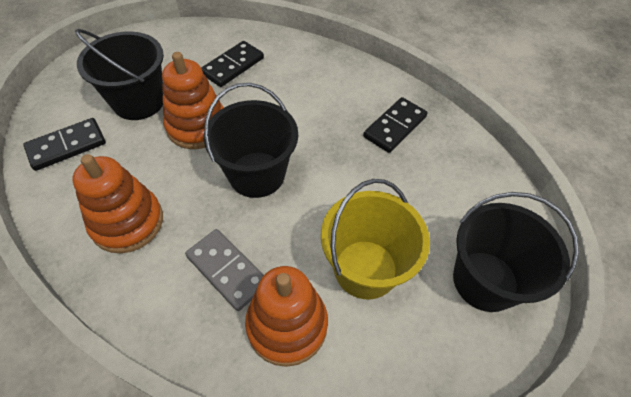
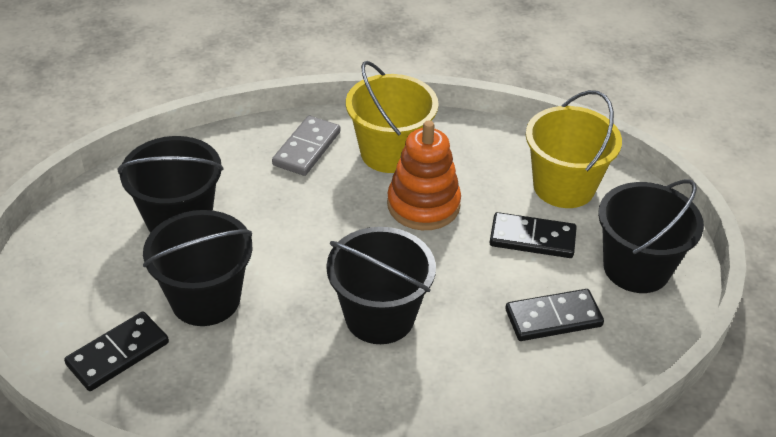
black bucket: 3 -> 4
orange stacking toy: 3 -> 1
yellow bucket: 1 -> 2

